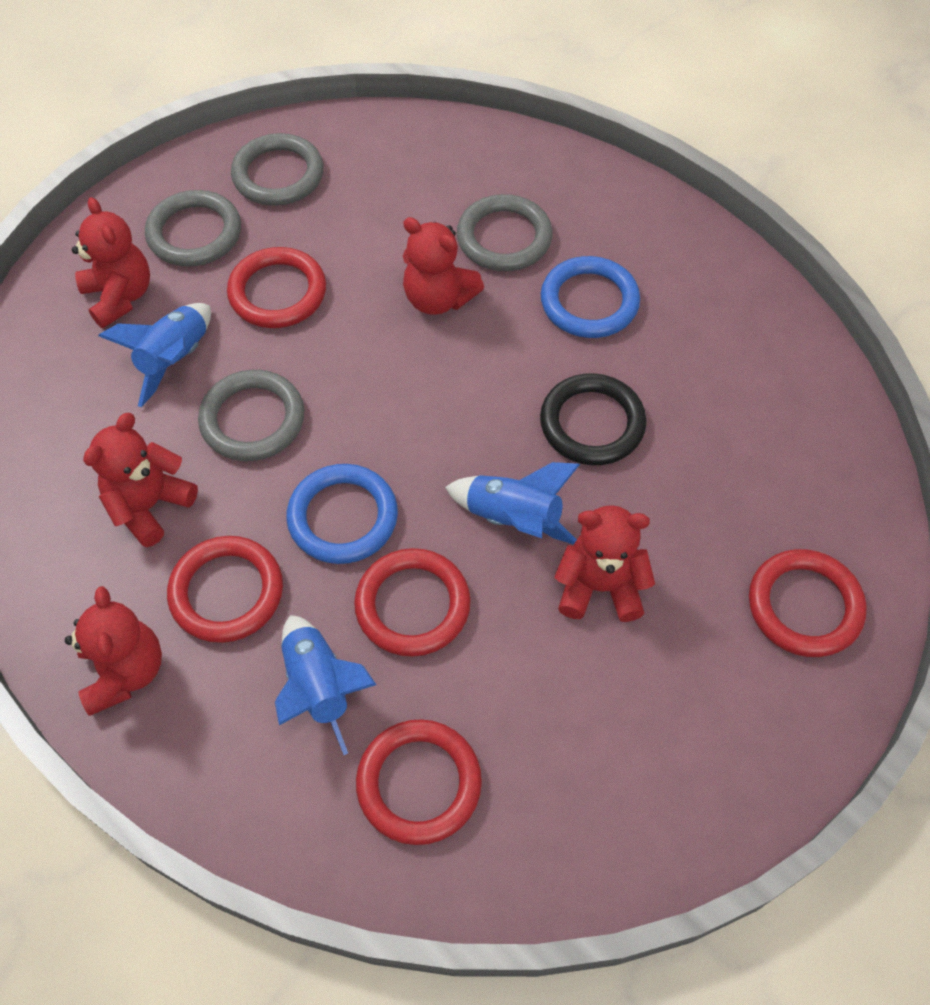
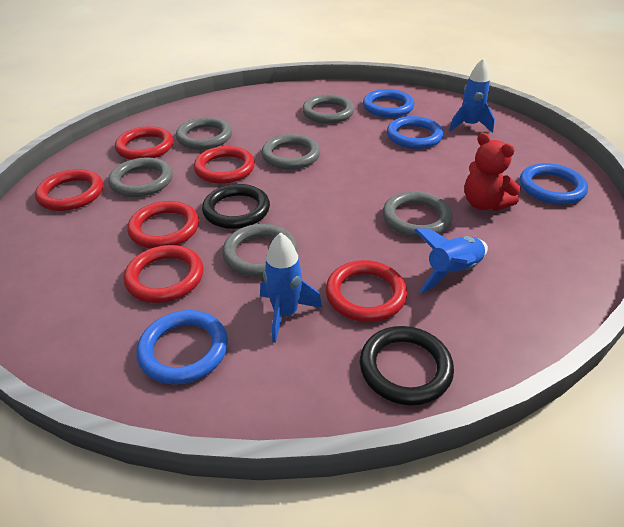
black ring: 1 -> 2
blue ring: 2 -> 4
grey ring: 4 -> 6
red ring: 5 -> 6
red teddy bear: 5 -> 1

